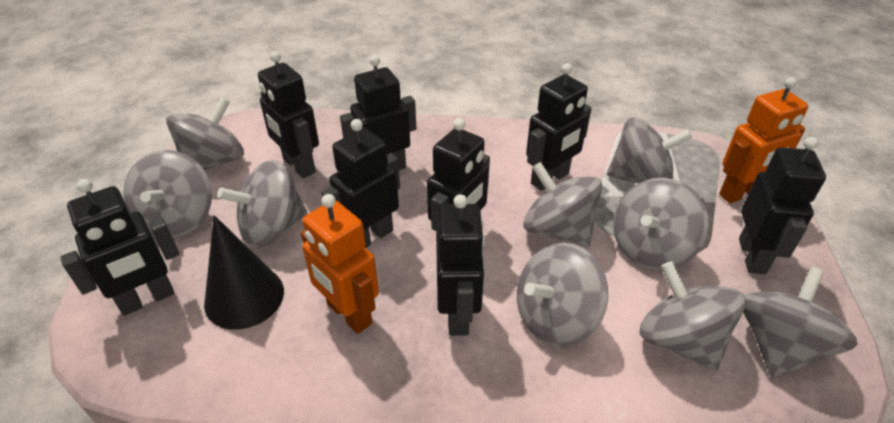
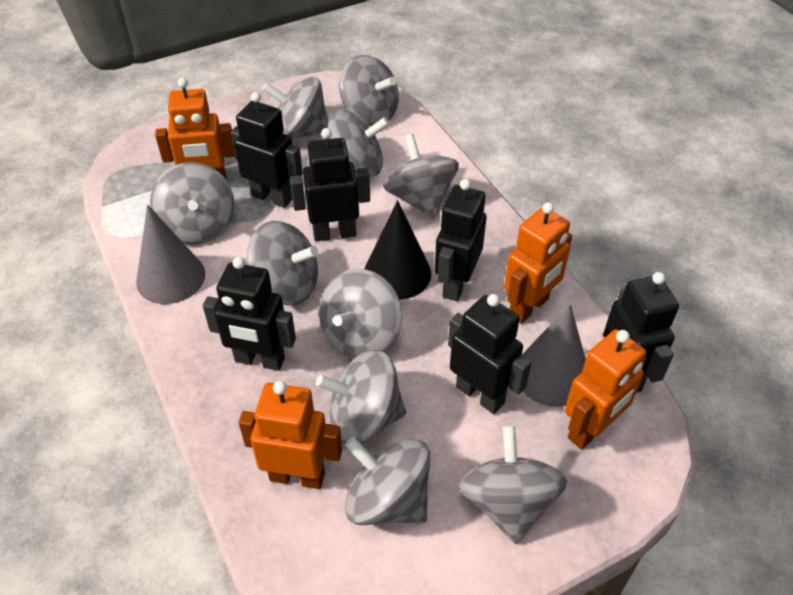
black robot: 8 -> 6
grey cone: 0 -> 2
grey spinning top: 9 -> 10
orange robot: 2 -> 4

